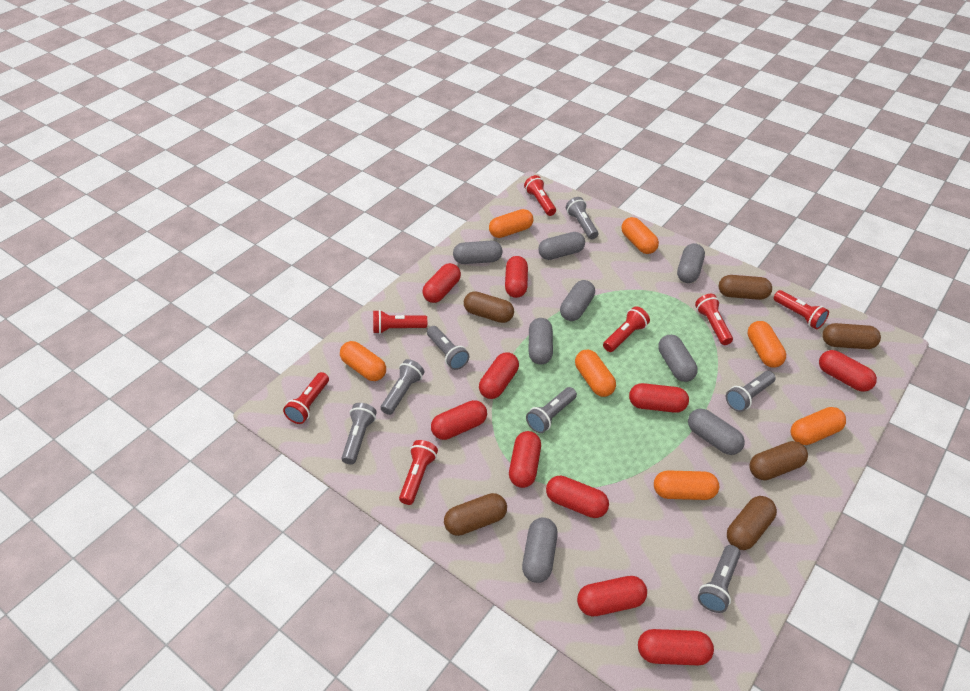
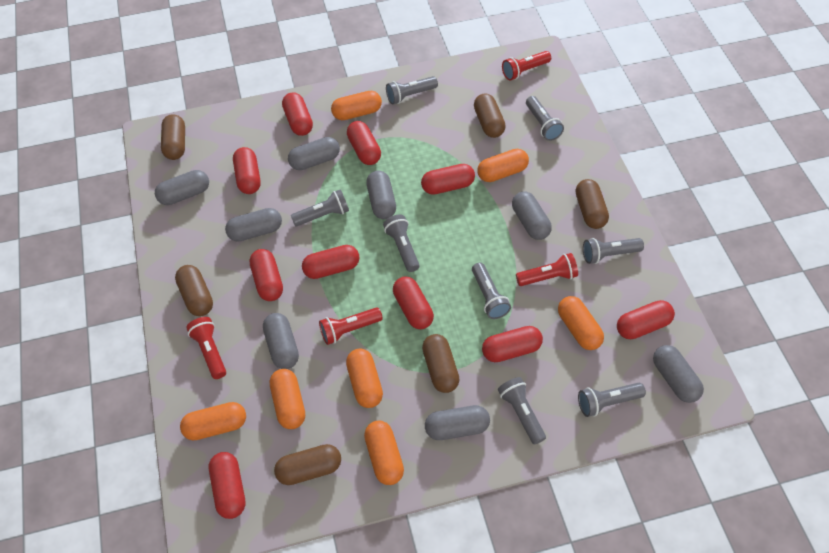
grey flashlight: 7 -> 8
red flashlight: 7 -> 4

